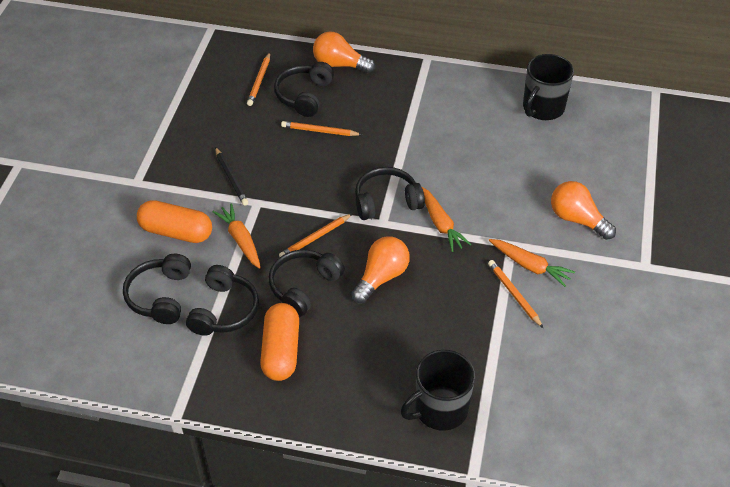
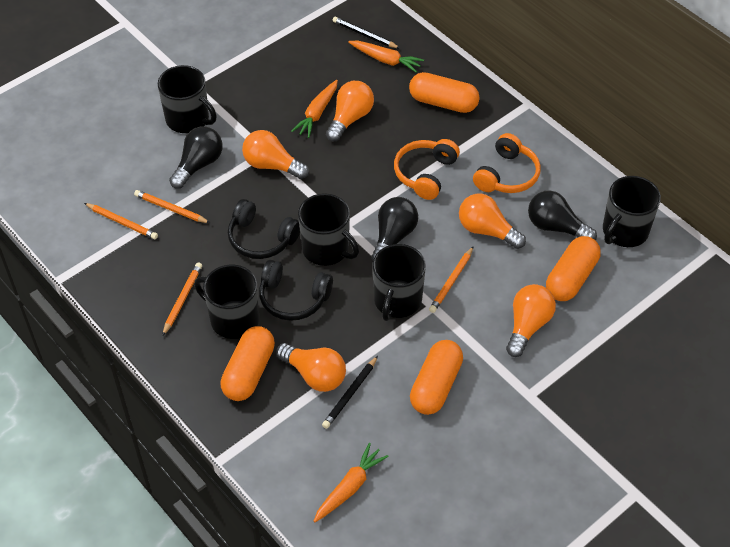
black headphones: 5 -> 2
black light bulb: 0 -> 3
black mug: 2 -> 5
black pencil: 1 -> 2
orange capsule: 2 -> 4
orange headphones: 0 -> 2
orange light bulb: 3 -> 5

